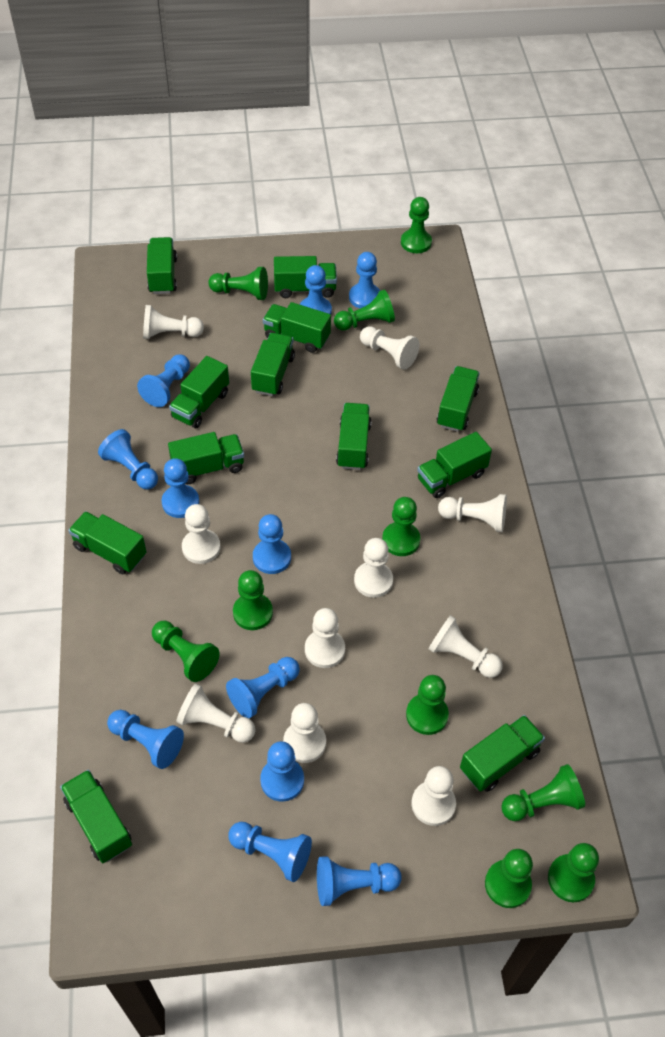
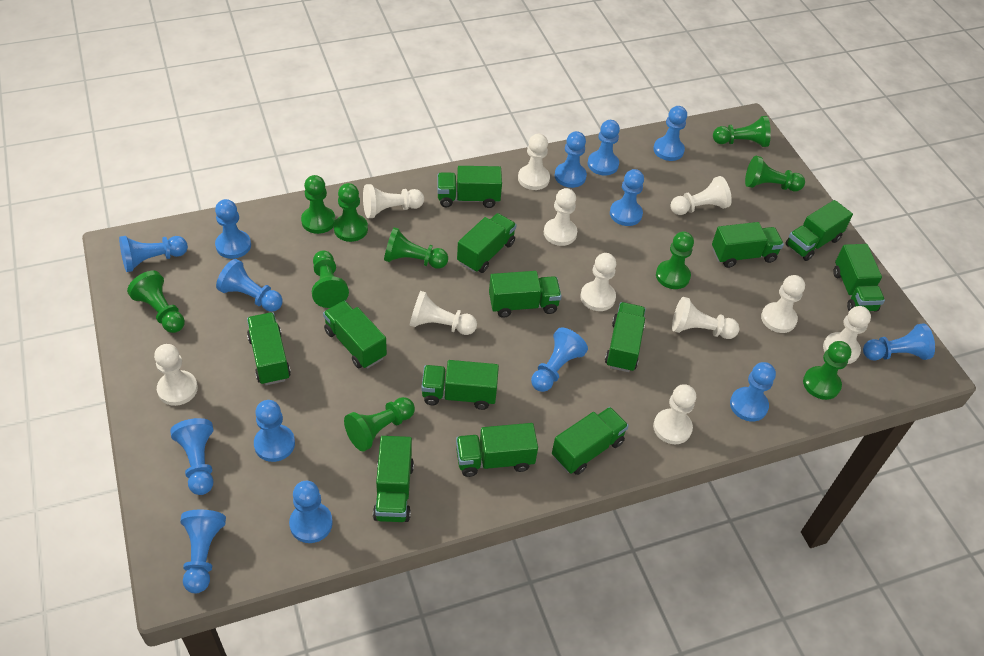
blue pawn: 11 -> 14
green truck: 12 -> 13
white pawn: 10 -> 11

